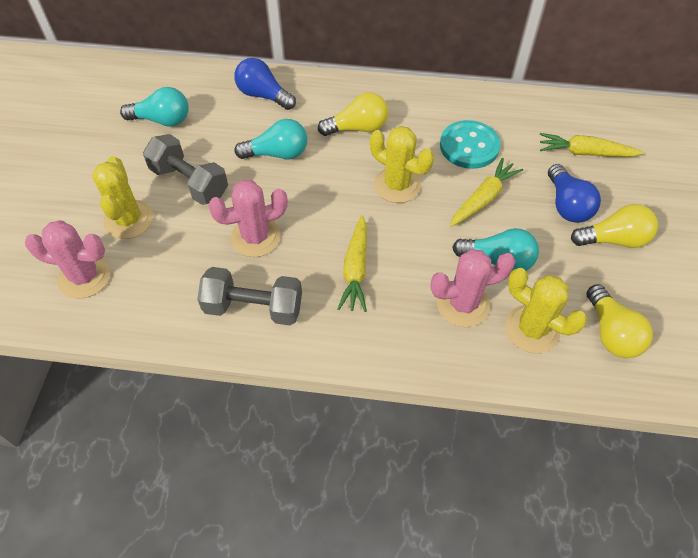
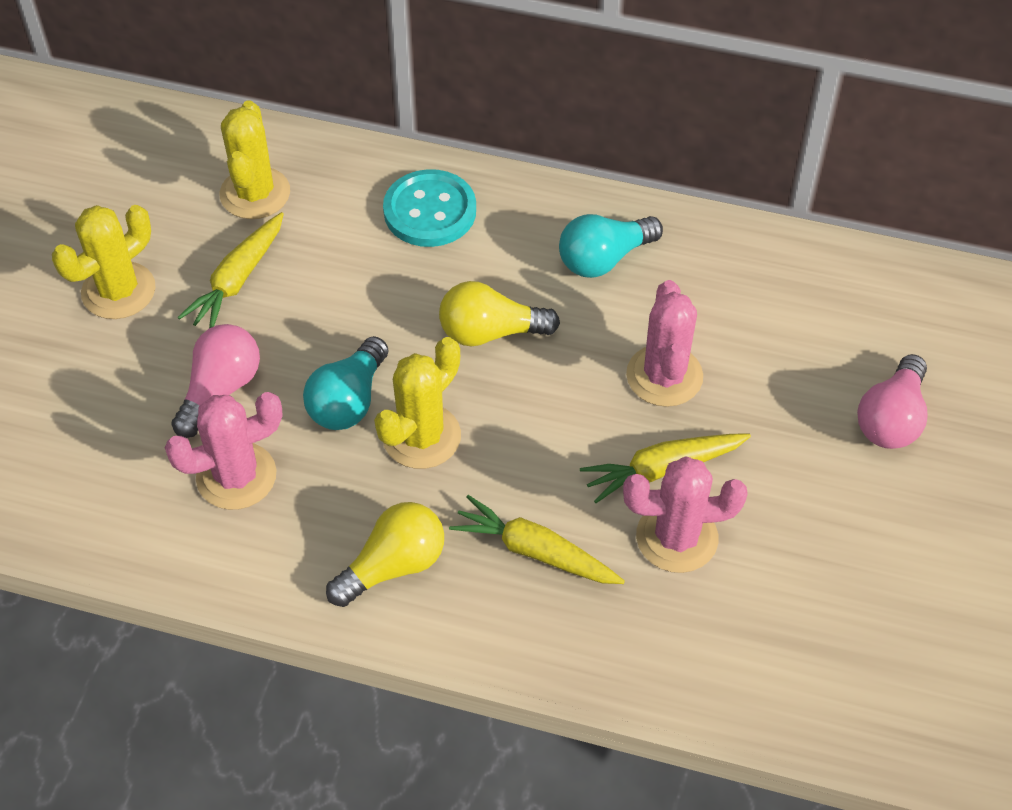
blue light bulb: 2 -> 0
grey dumbbell: 2 -> 0
pink light bulb: 0 -> 2
turquoise light bulb: 3 -> 2
yellow light bulb: 3 -> 2

